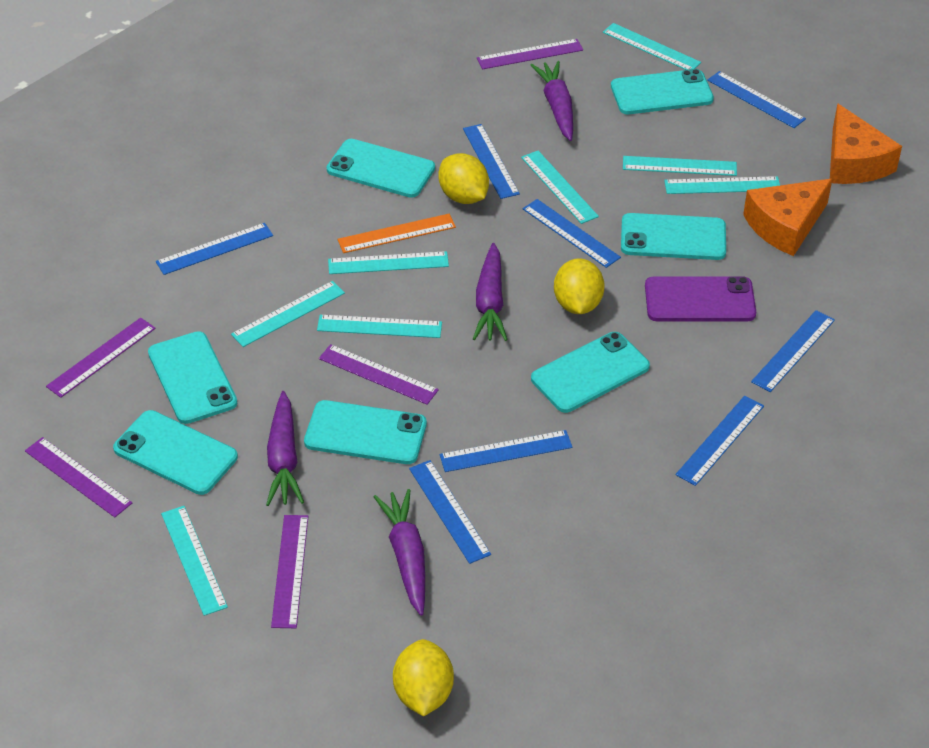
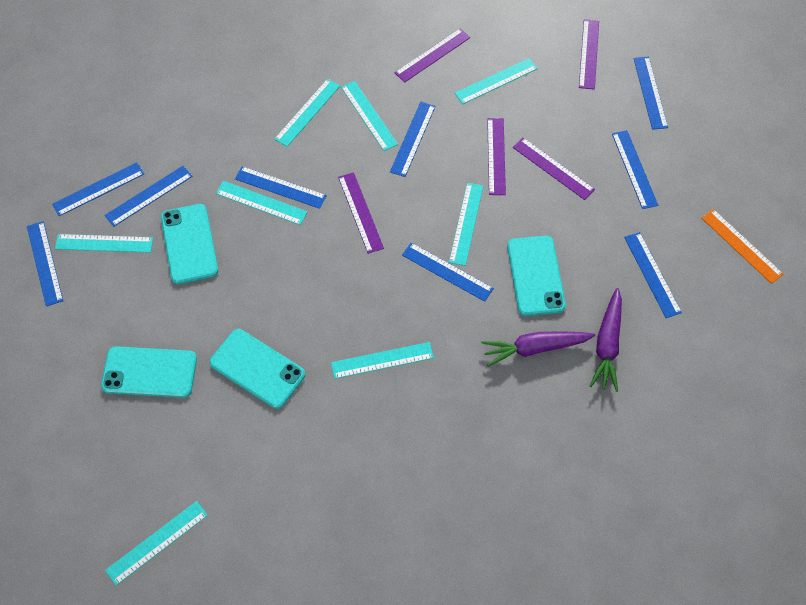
blue ruler: 8 -> 9
orange cheese: 2 -> 0
purple carrot: 4 -> 2
purple phone: 1 -> 0
turquoise phone: 7 -> 4
yellow lemon: 3 -> 0

